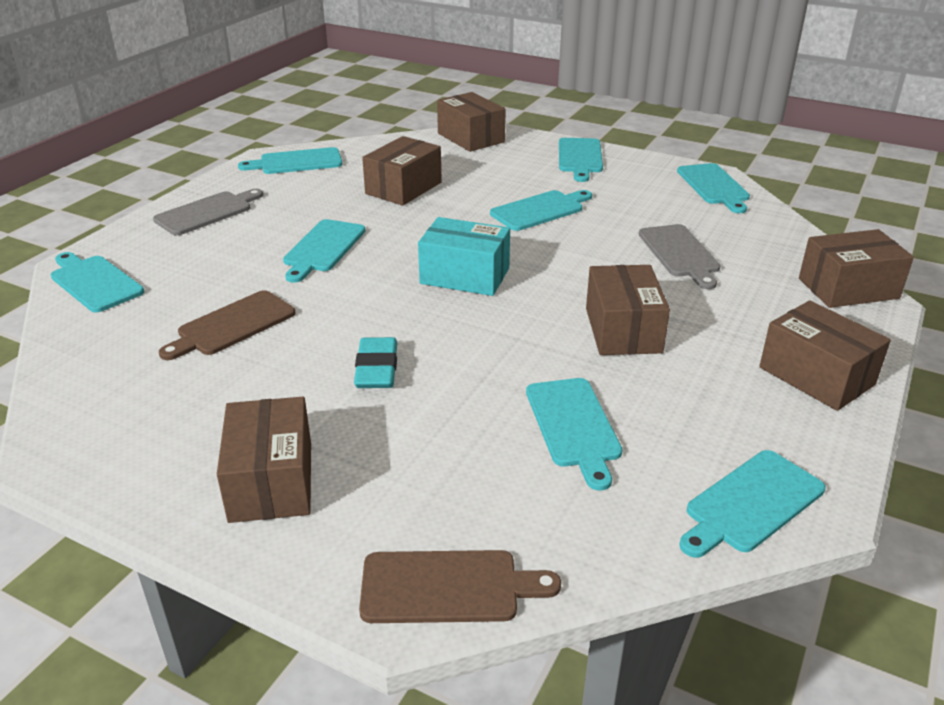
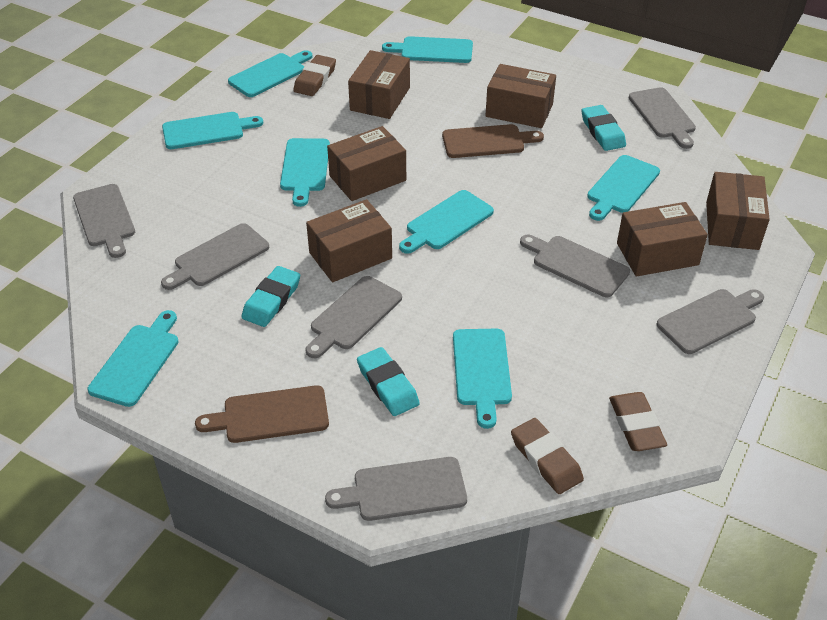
brown eraser: 0 -> 3
grey cutting board: 2 -> 7
turquoise box: 1 -> 0
turquoise eraser: 1 -> 3

